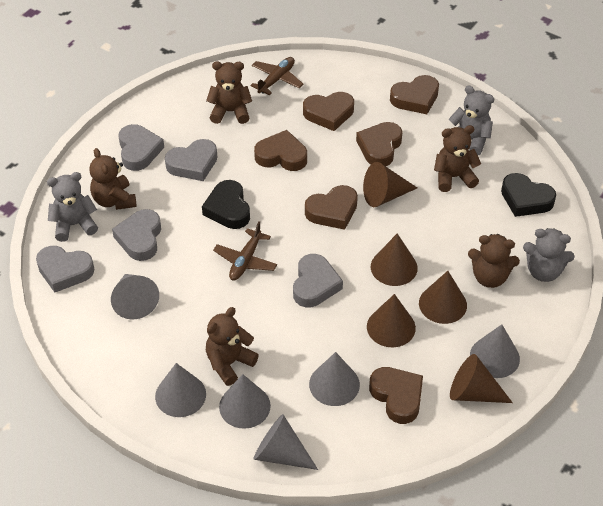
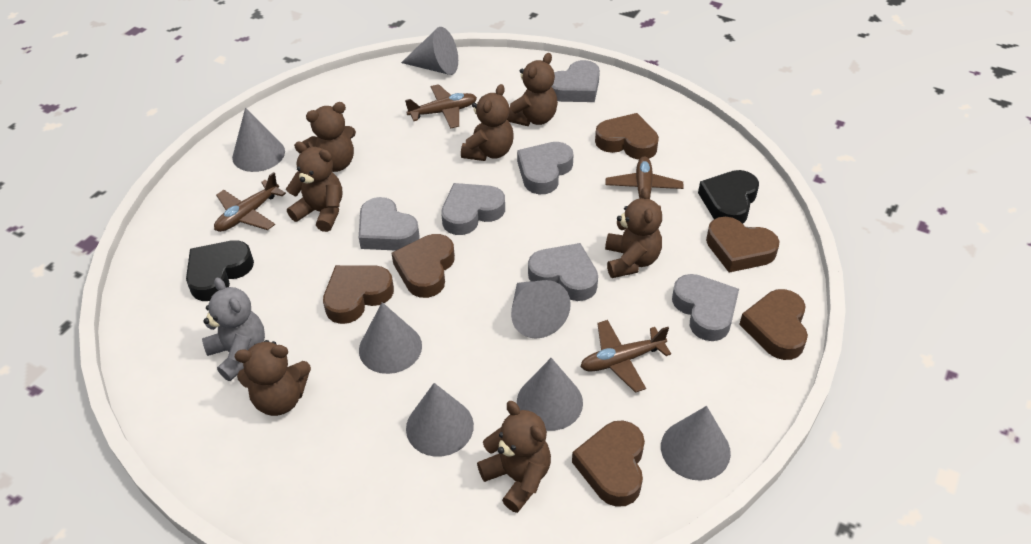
brown cone: 5 -> 0
brown plane: 2 -> 4
brown teddy bear: 5 -> 7
grey cone: 6 -> 7
grey heart: 5 -> 6
grey teddy bear: 3 -> 1

